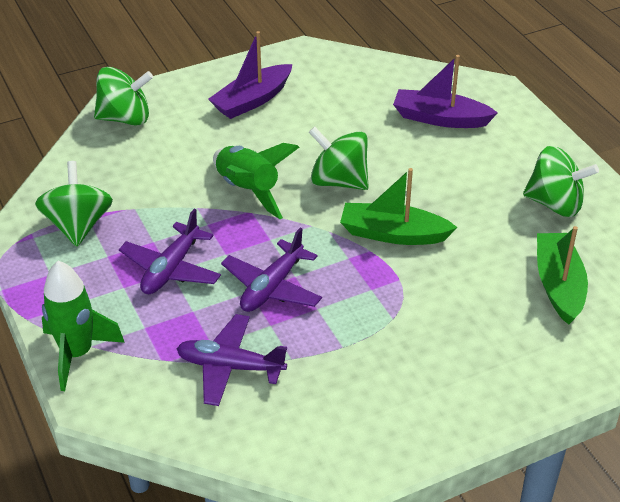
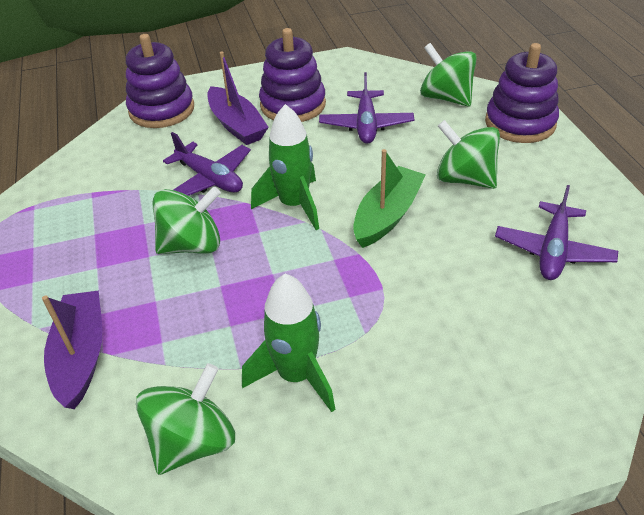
green boat: 2 -> 1
purple stacking toy: 0 -> 3

